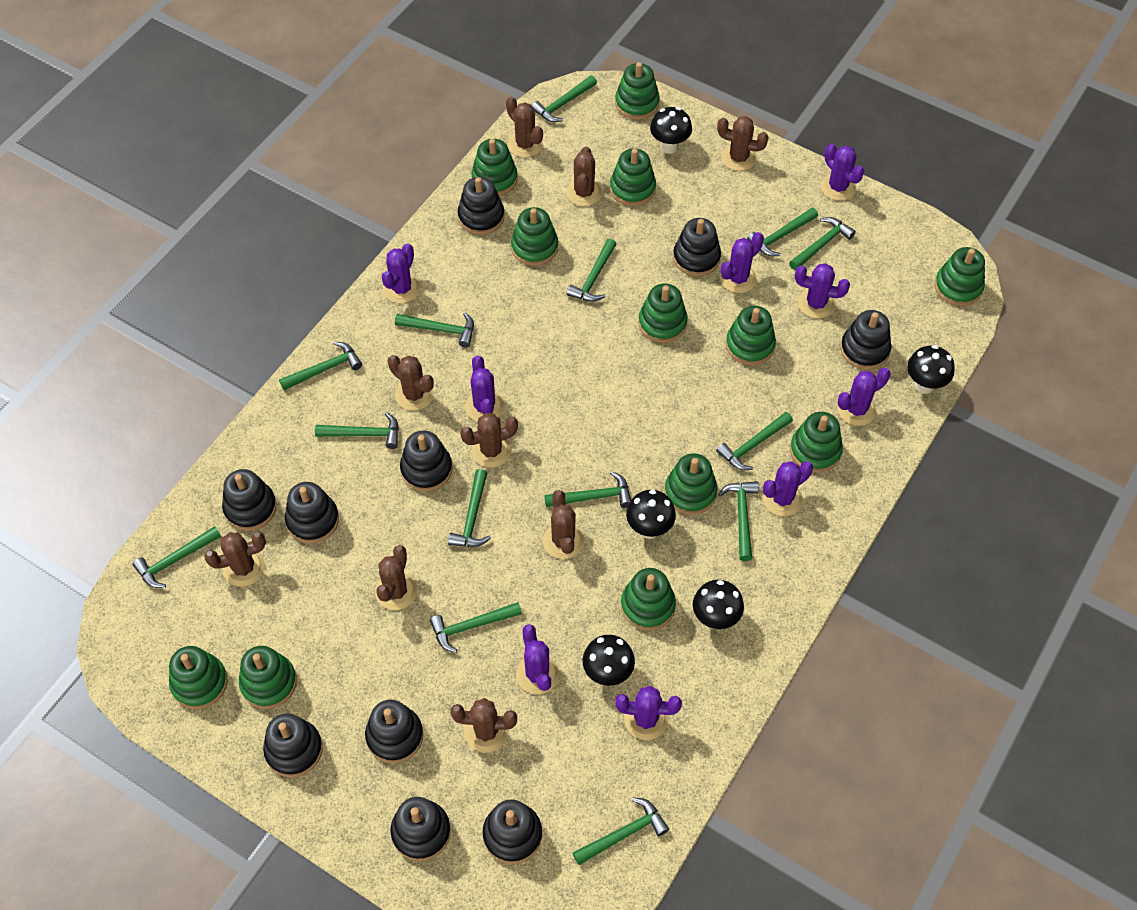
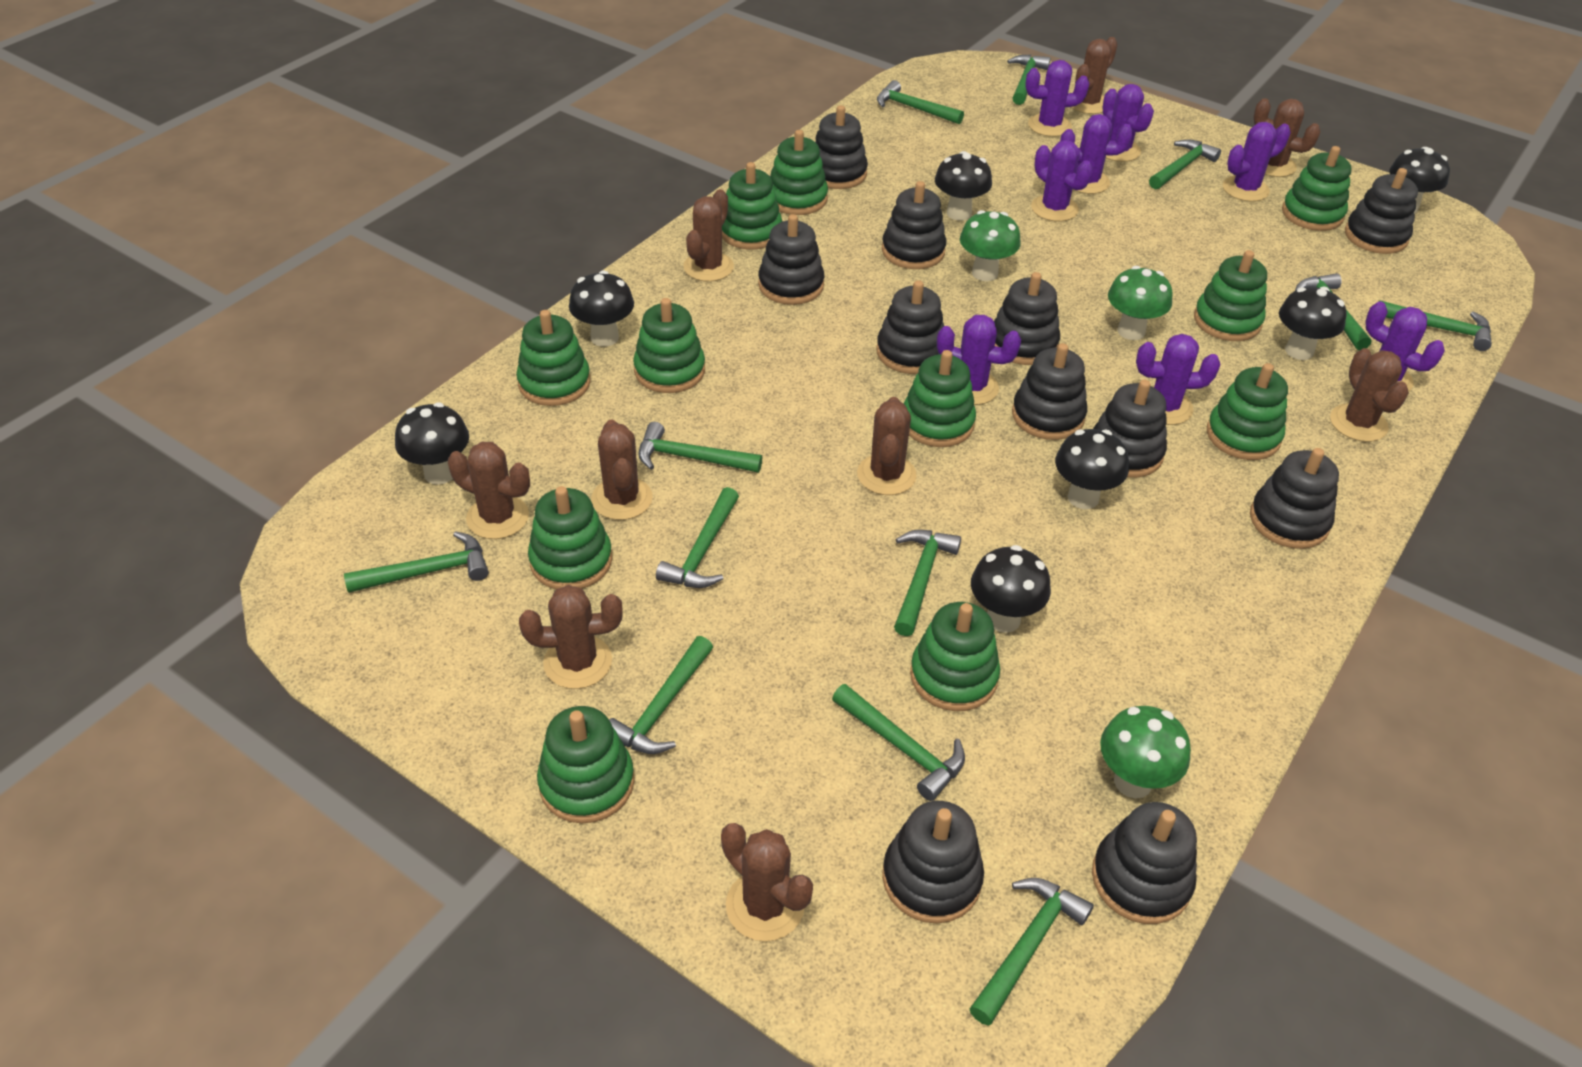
black mushroom: 5 -> 7
black stacking toy: 10 -> 11
green hammer: 14 -> 12
green mushroom: 0 -> 3
green stacking toy: 12 -> 11
purple cactus: 9 -> 8

